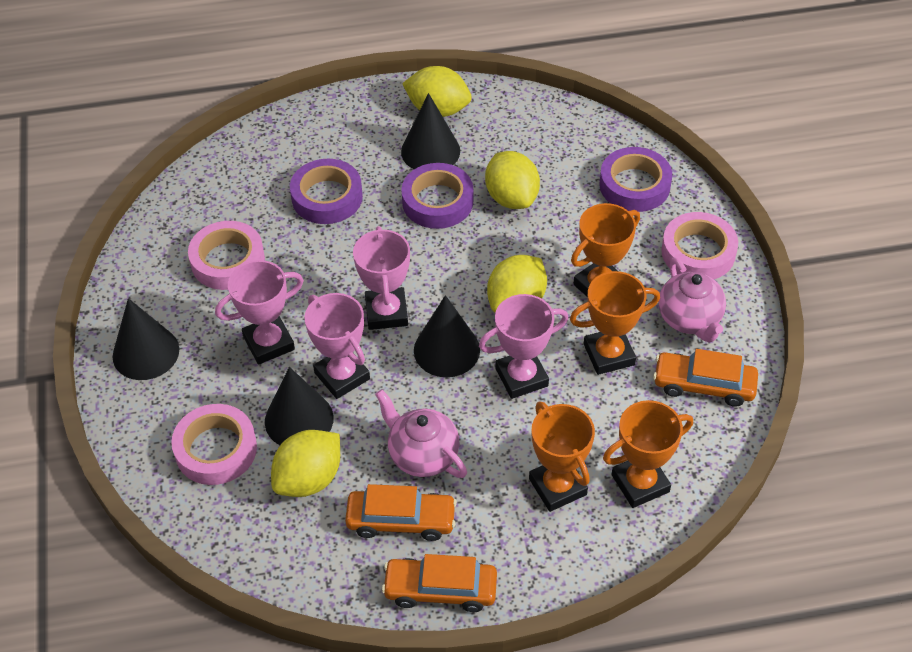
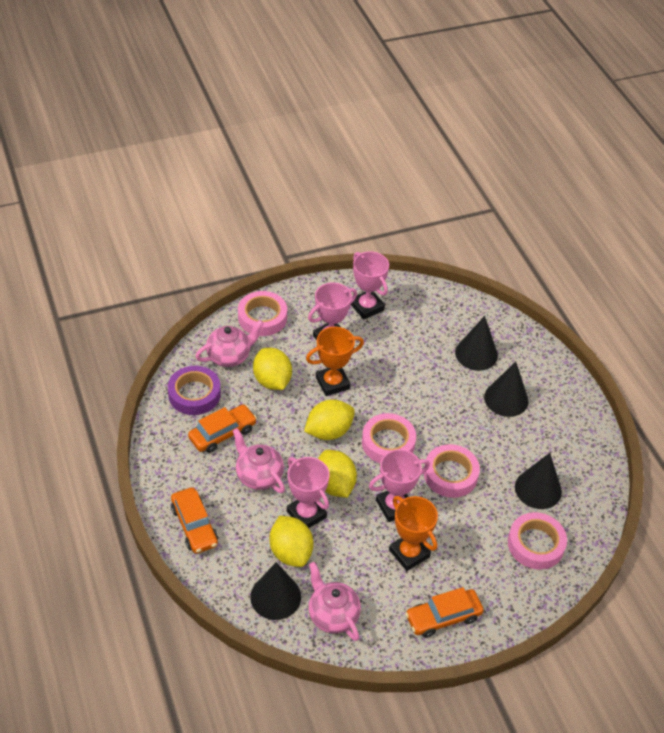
orange trophy: 4 -> 2
pink tape: 3 -> 4
pink teapot: 2 -> 3
purple tape: 3 -> 1

